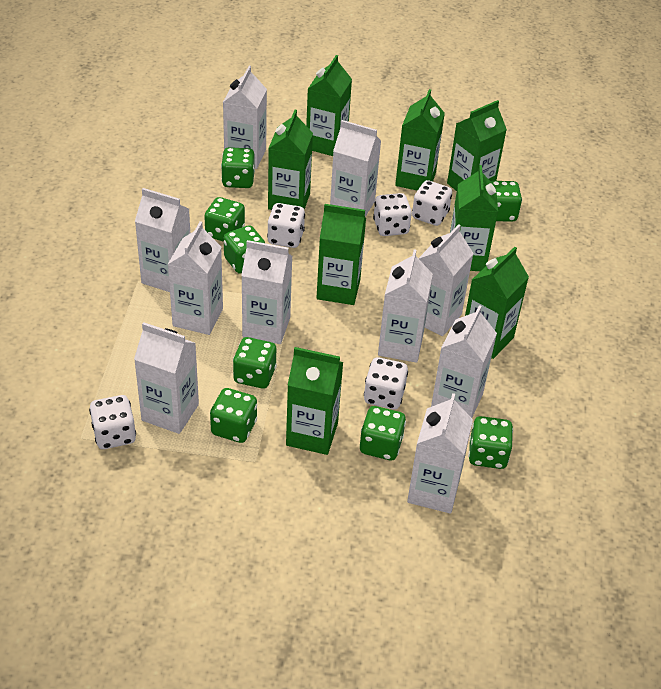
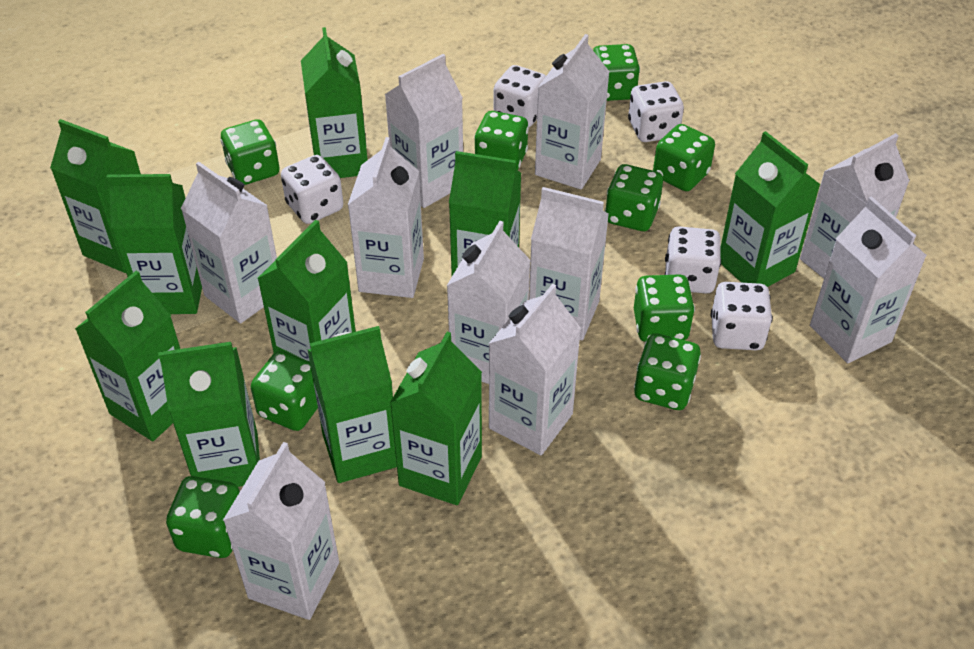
green carton: 8 -> 10
green dice: 8 -> 9

